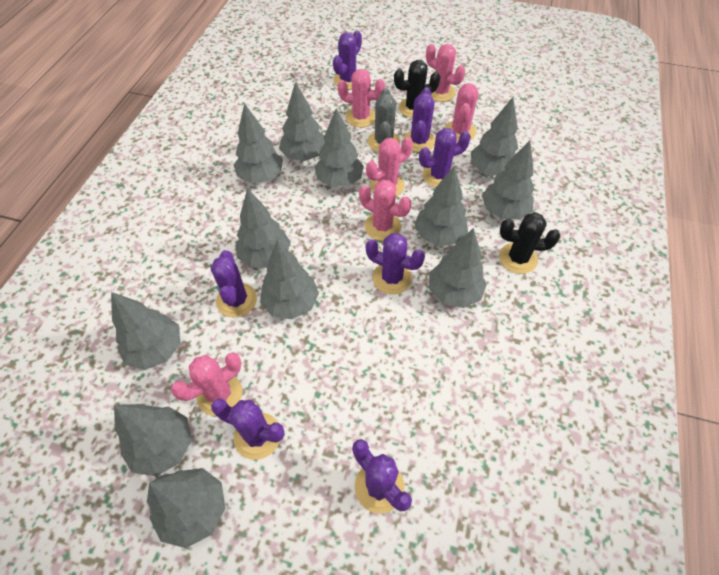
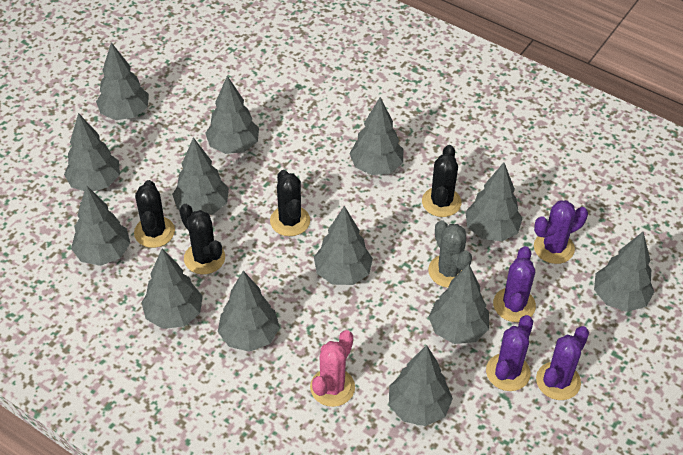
black cactus: 2 -> 4
grey tree: 12 -> 13
pink cactus: 6 -> 1
purple cactus: 7 -> 4

